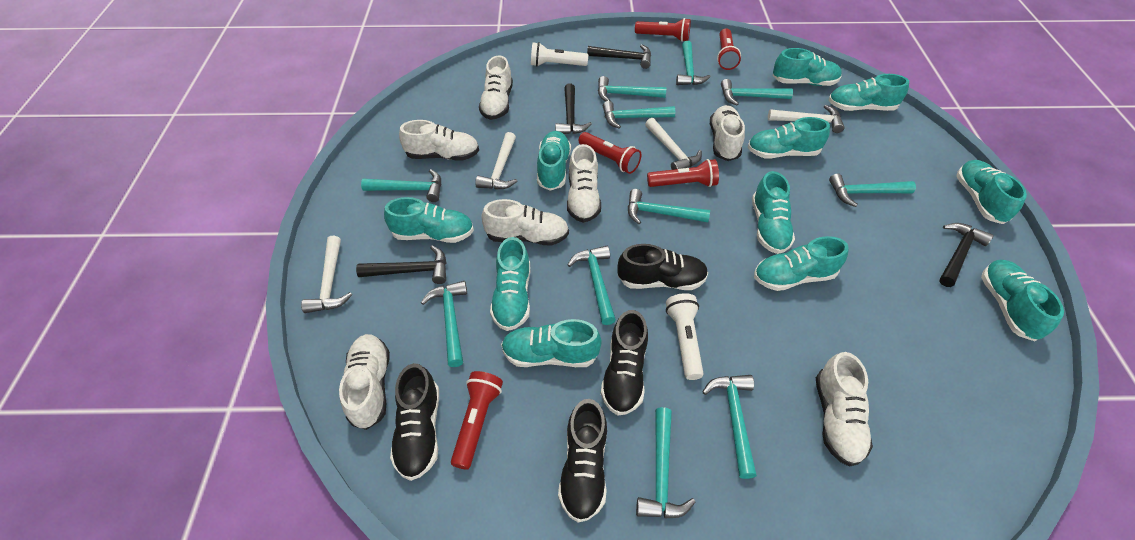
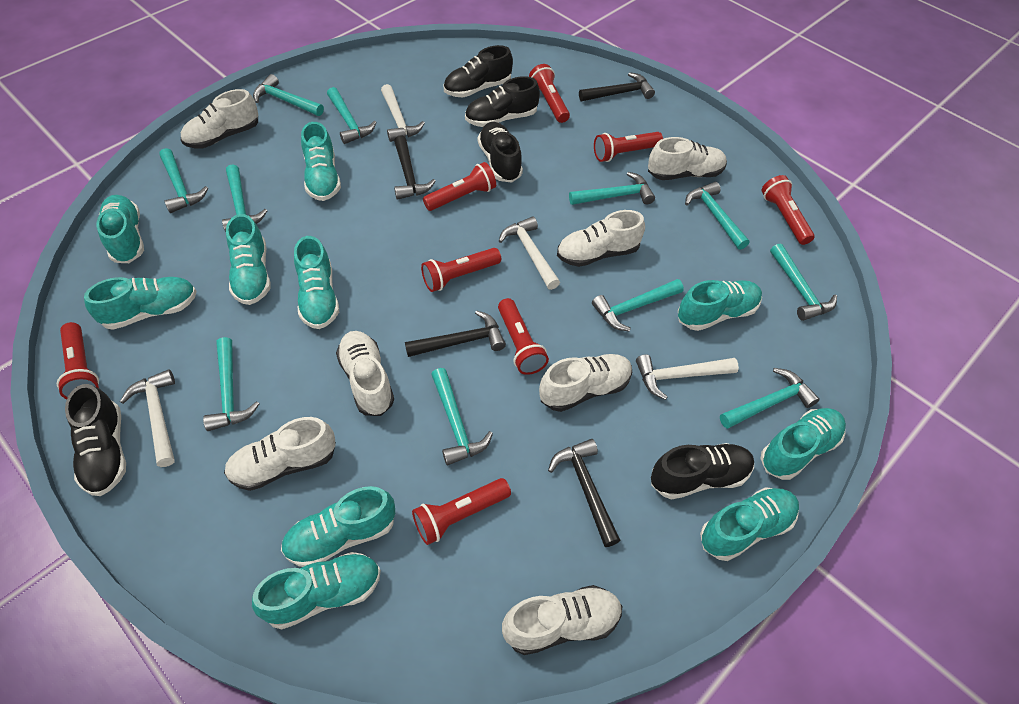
black shoe: 4 -> 5
red flashlight: 5 -> 8
turquoise shoe: 11 -> 10
white flashlight: 2 -> 0

